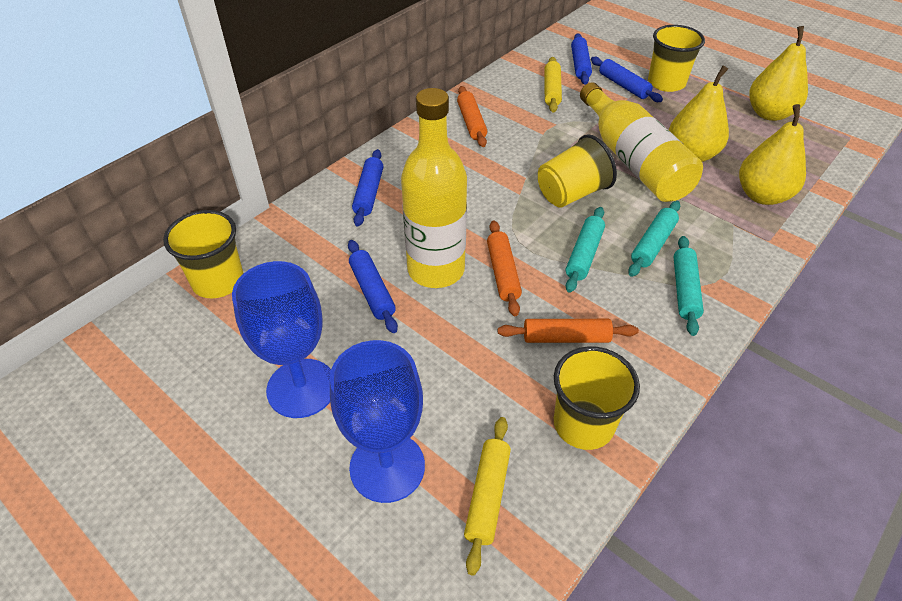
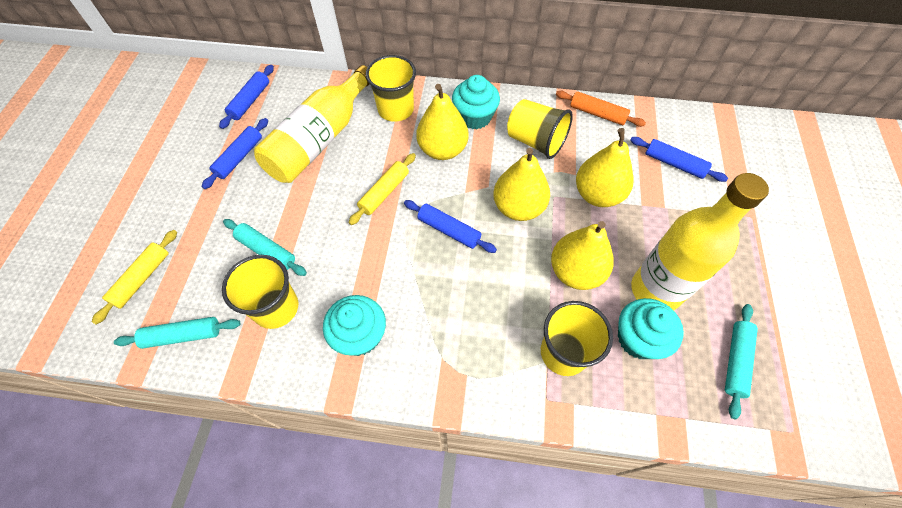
blue goblet: 2 -> 0
orange rolling pin: 3 -> 1
turquoise cupcake: 0 -> 3
yellow pear: 3 -> 4

